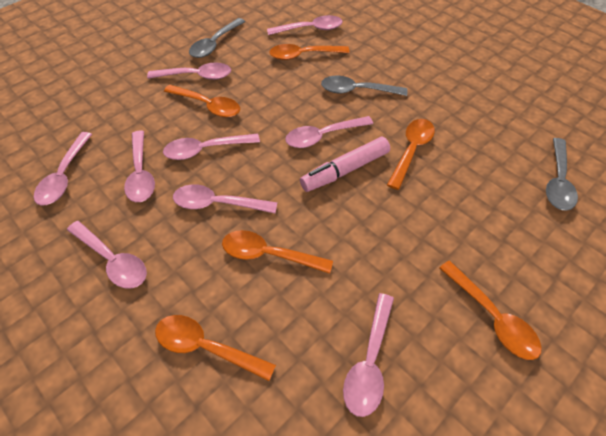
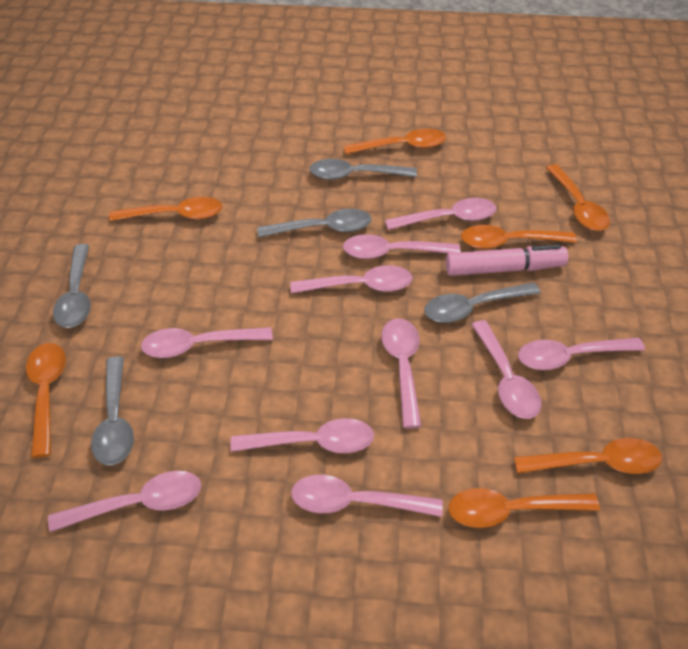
grey spoon: 3 -> 5
orange spoon: 6 -> 7
pink spoon: 9 -> 10

